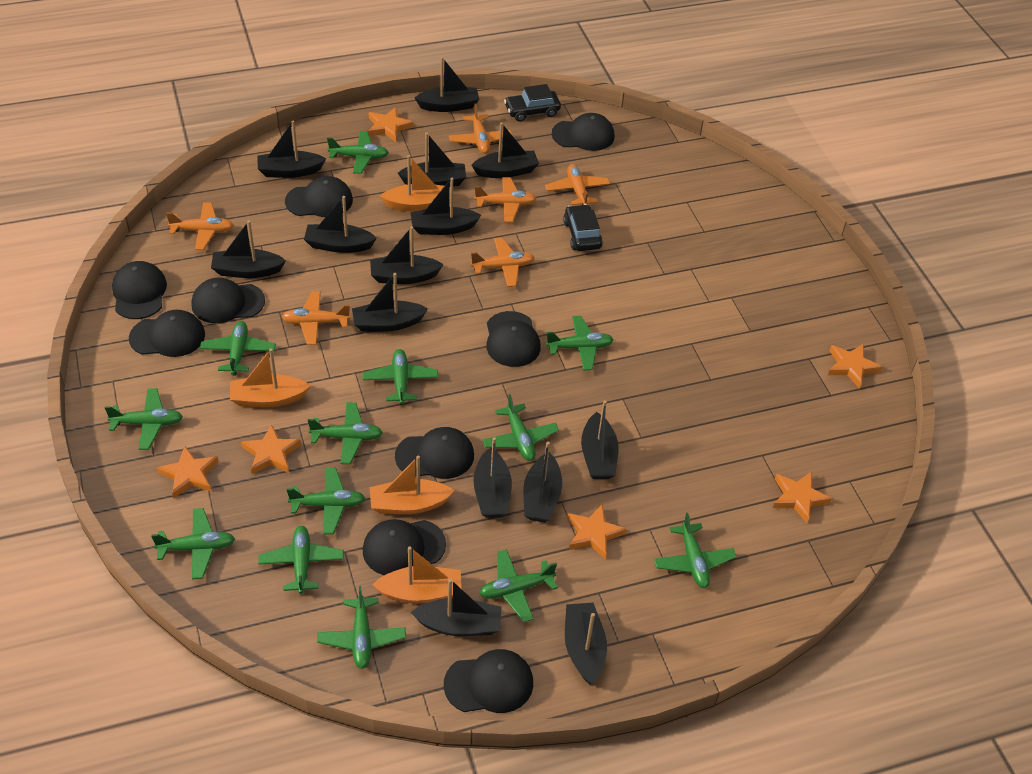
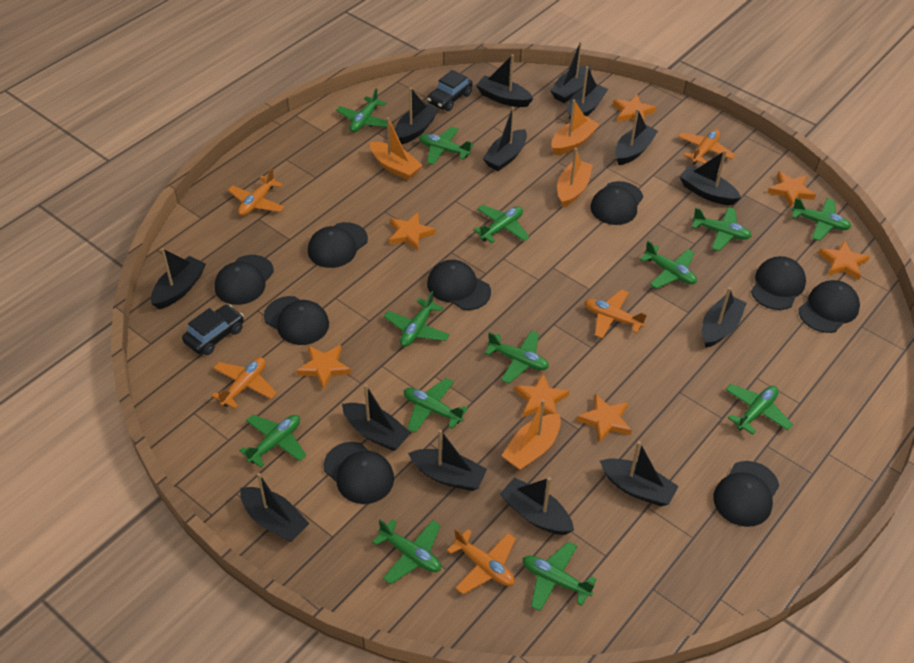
orange plane: 6 -> 5
orange star: 6 -> 7

